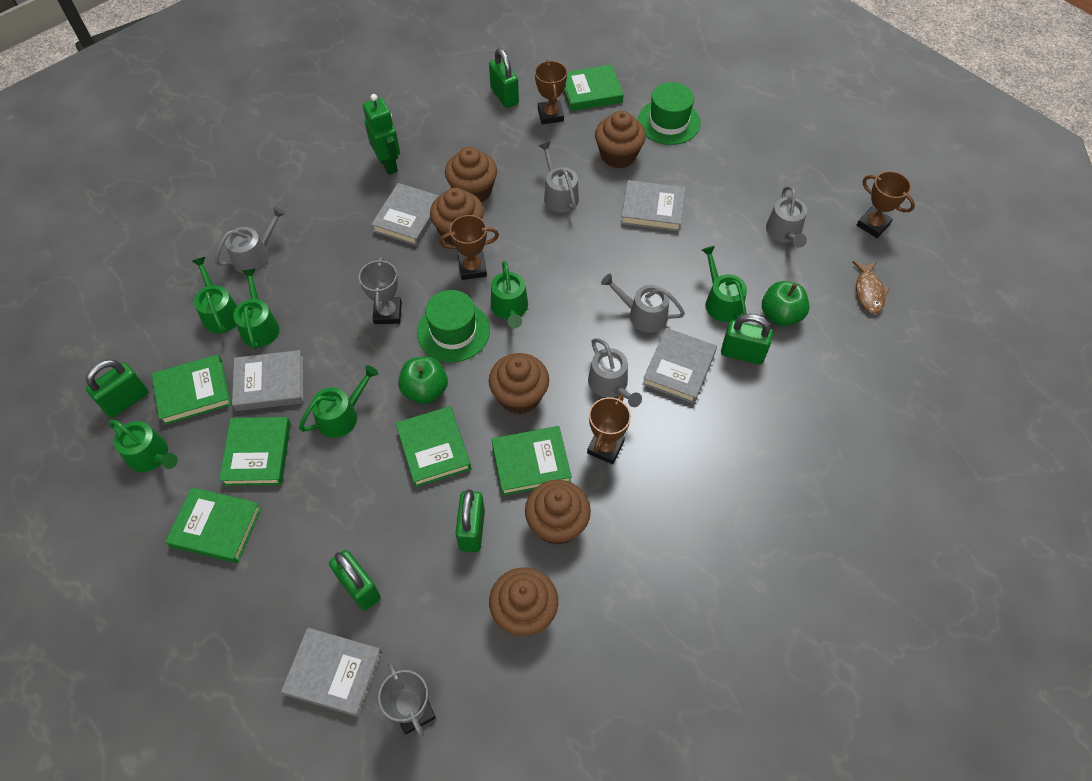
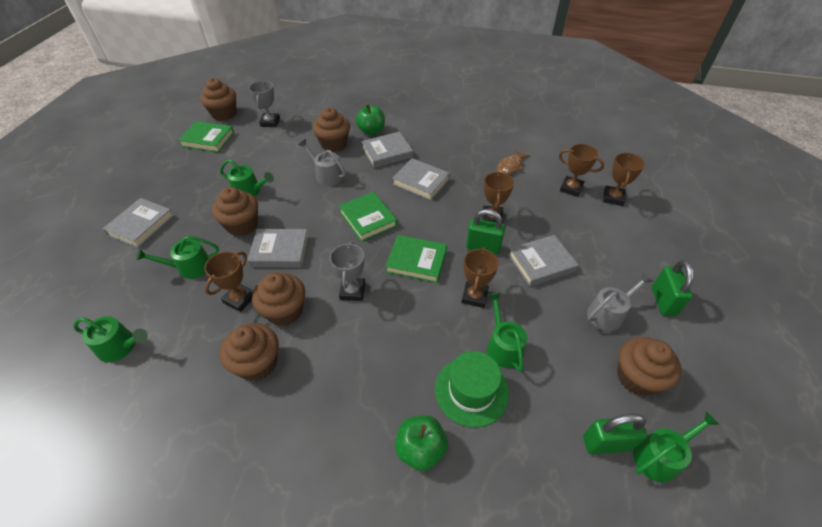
brown trophy: 4 -> 5
green book: 6 -> 3
green hat: 2 -> 1
green padlock: 5 -> 3
green robot: 1 -> 0
green watering can: 6 -> 5
grey watering can: 5 -> 2

